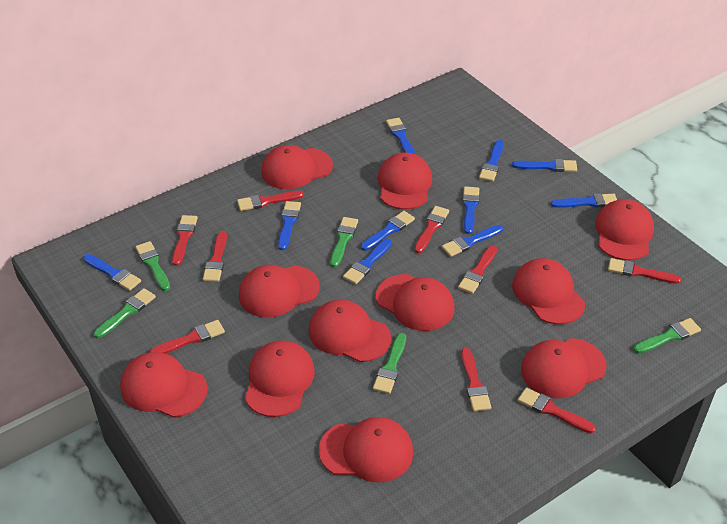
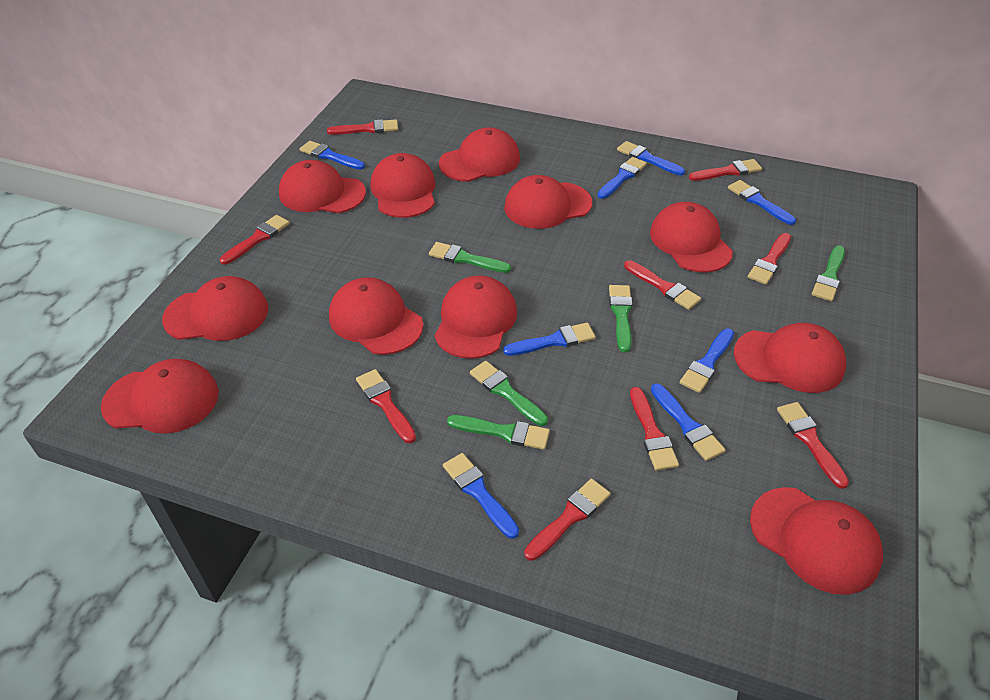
blue brush: 10 -> 8

